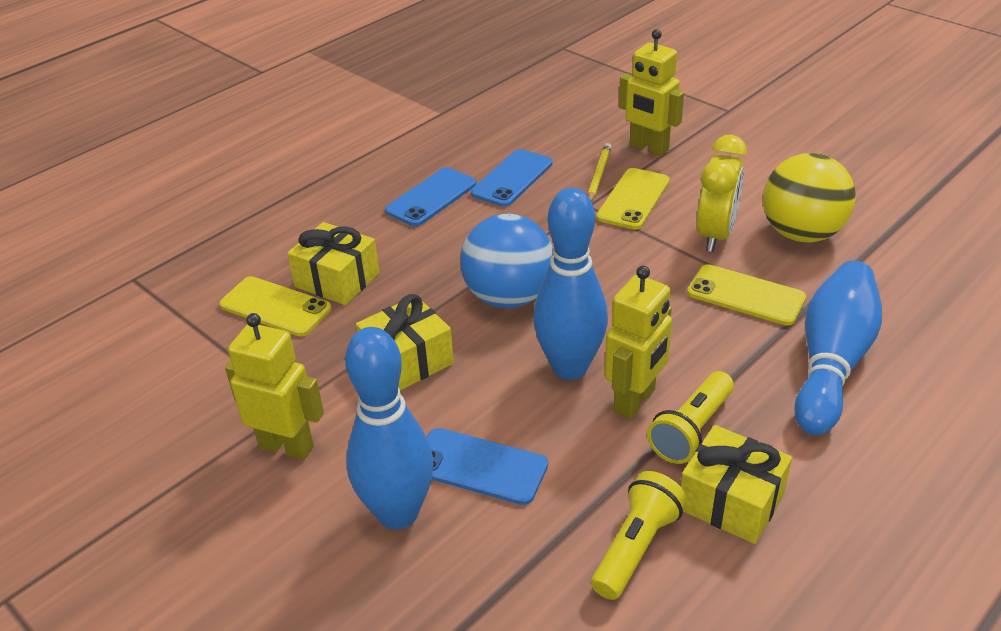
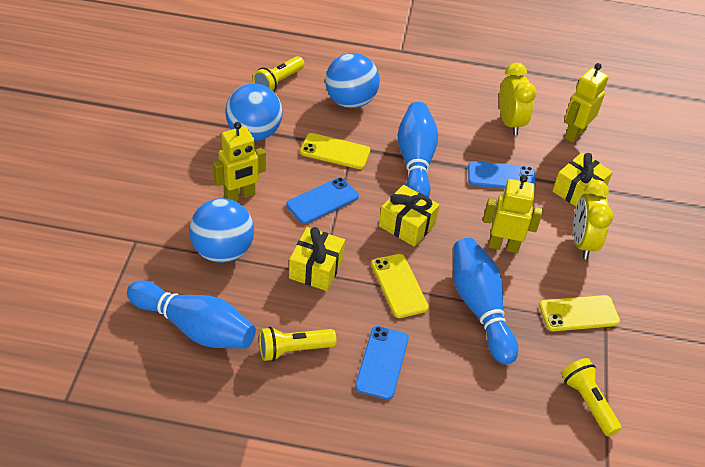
blue ball: 1 -> 3
yellow ball: 1 -> 0
yellow clock: 1 -> 2
yellow flashlight: 2 -> 3
yellow pencil: 1 -> 0

